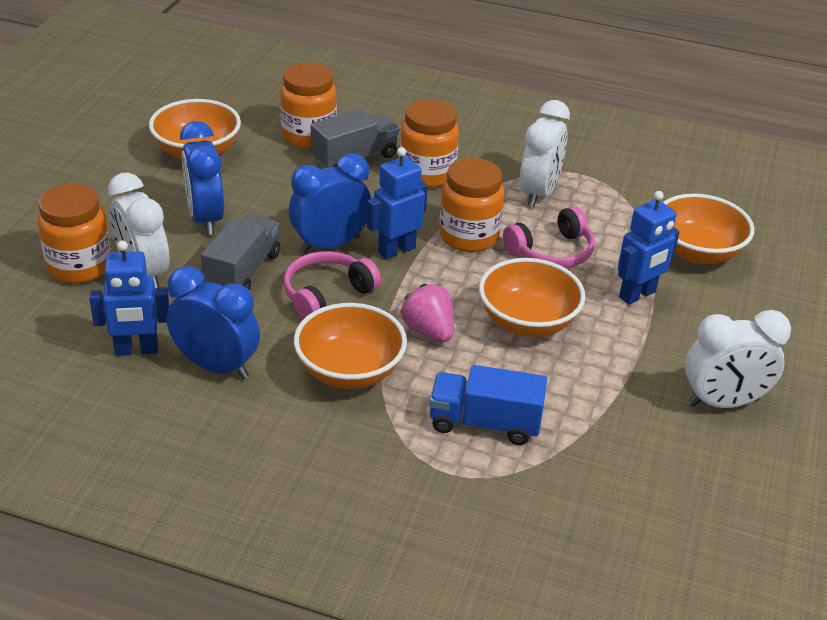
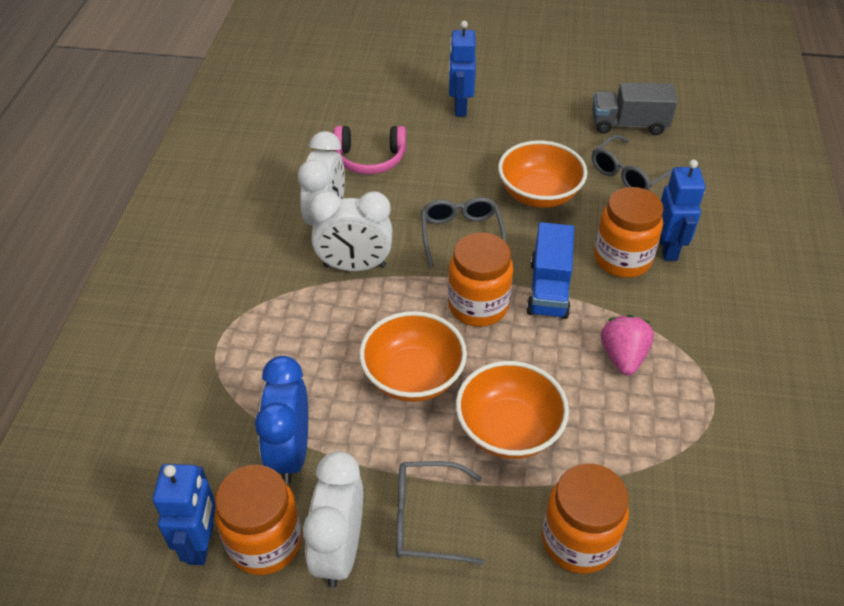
blue clock: 3 -> 1
grey glasses: 0 -> 3
grey truck: 2 -> 1
orange bowl: 4 -> 3
pink headphones: 2 -> 1

